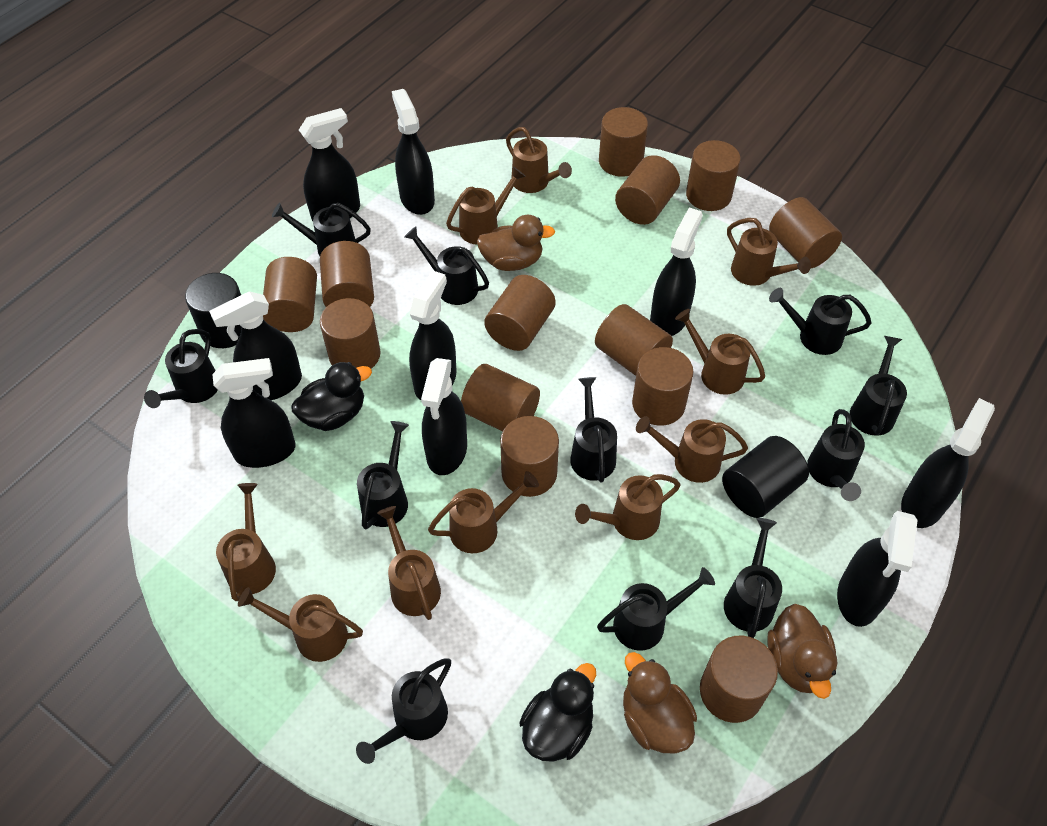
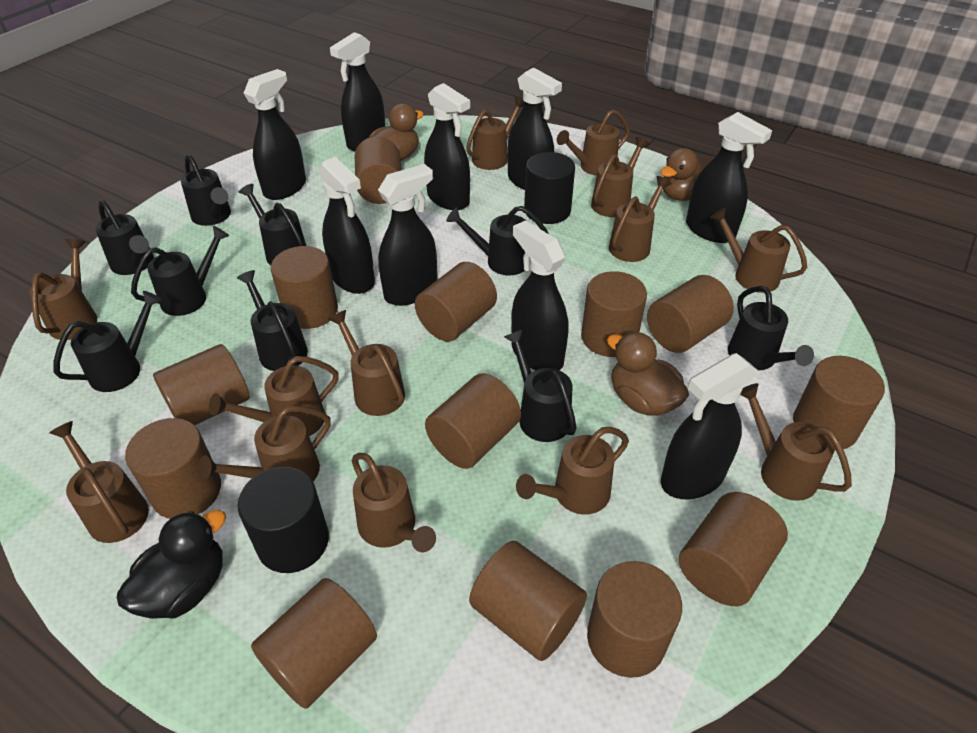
black duck: 2 -> 1
black watering can: 11 -> 9
brown watering can: 10 -> 13

